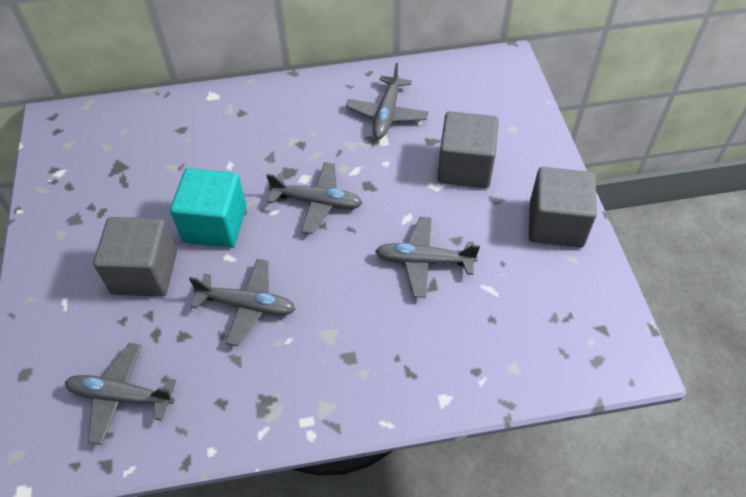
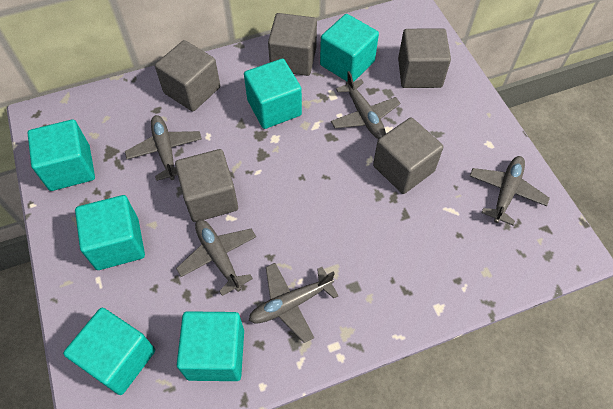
grey cube: 3 -> 5
turquoise cube: 1 -> 6

